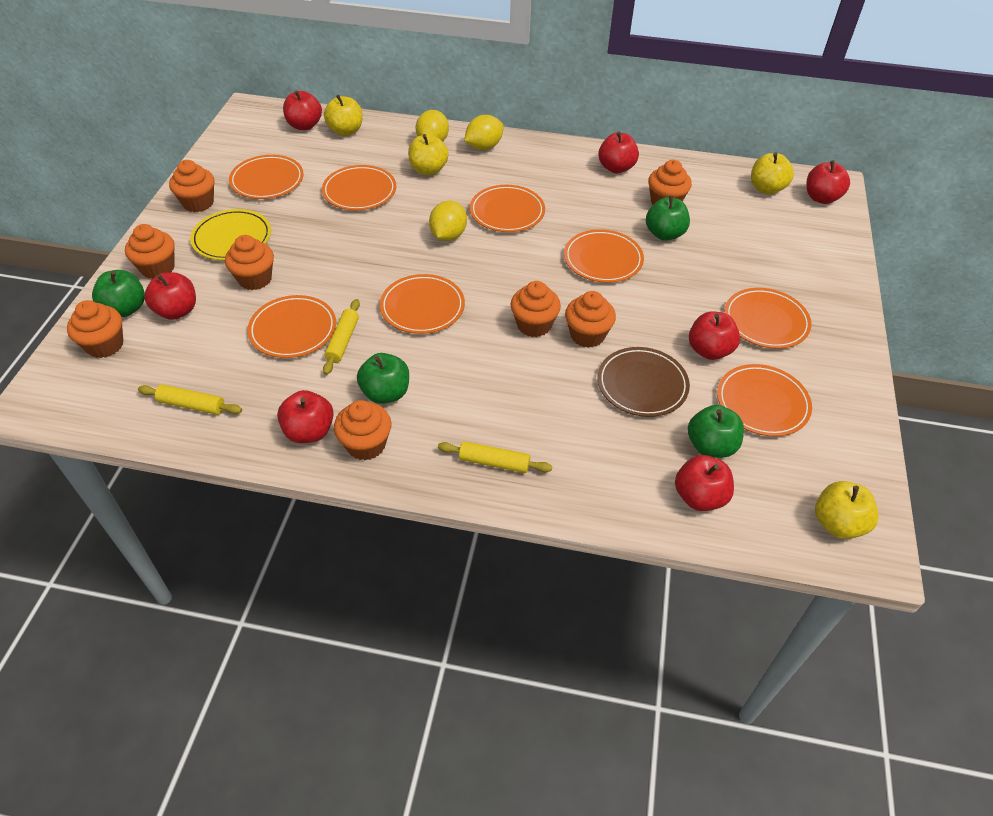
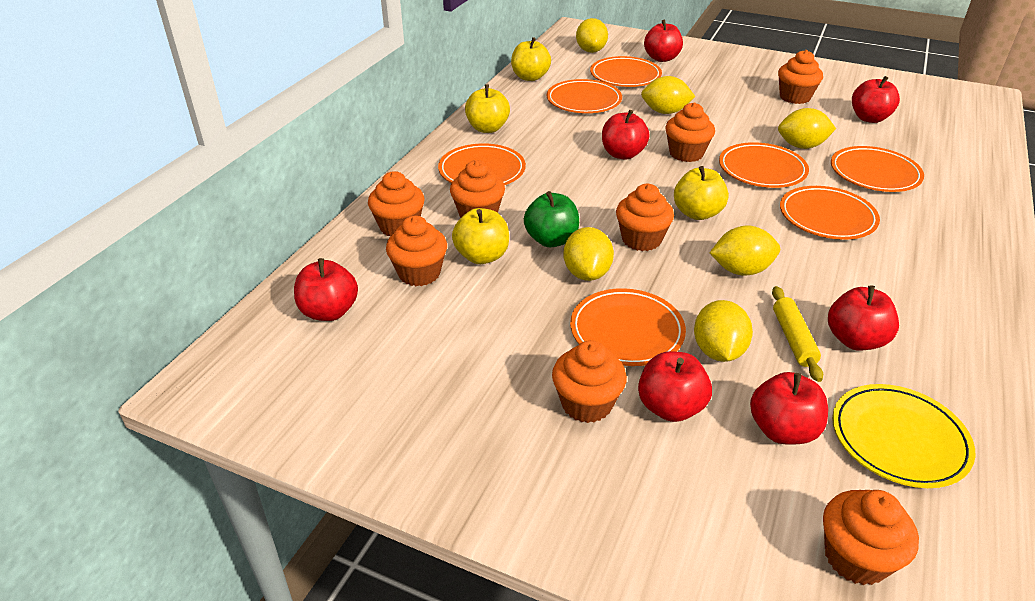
brown plate: 1 -> 0
green apple: 4 -> 1
orange plate: 8 -> 7
yellow lemon: 3 -> 6
yellow rolling pin: 3 -> 1

